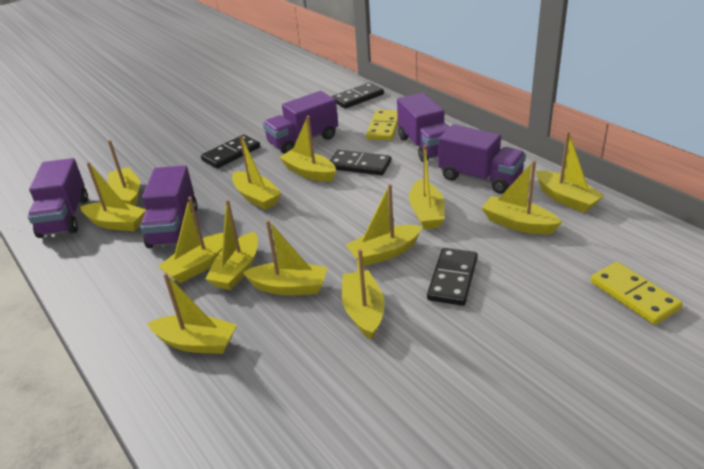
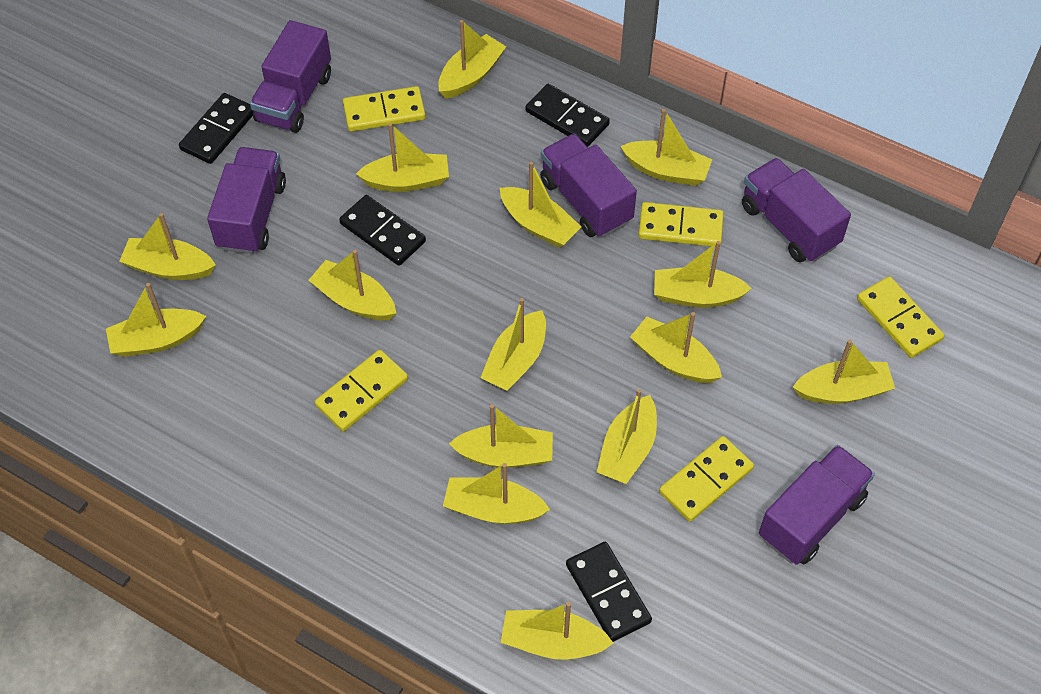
yellow boat: 13 -> 15
yellow domino: 2 -> 5

